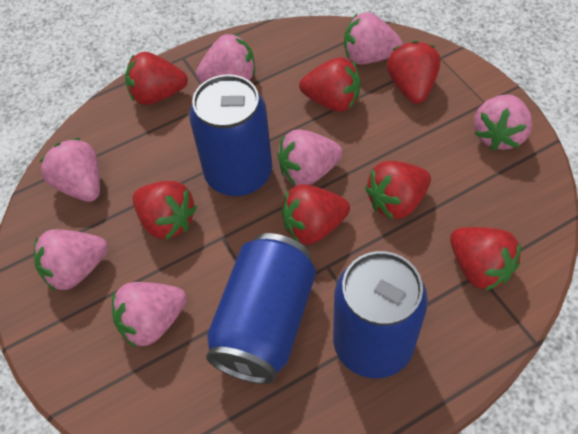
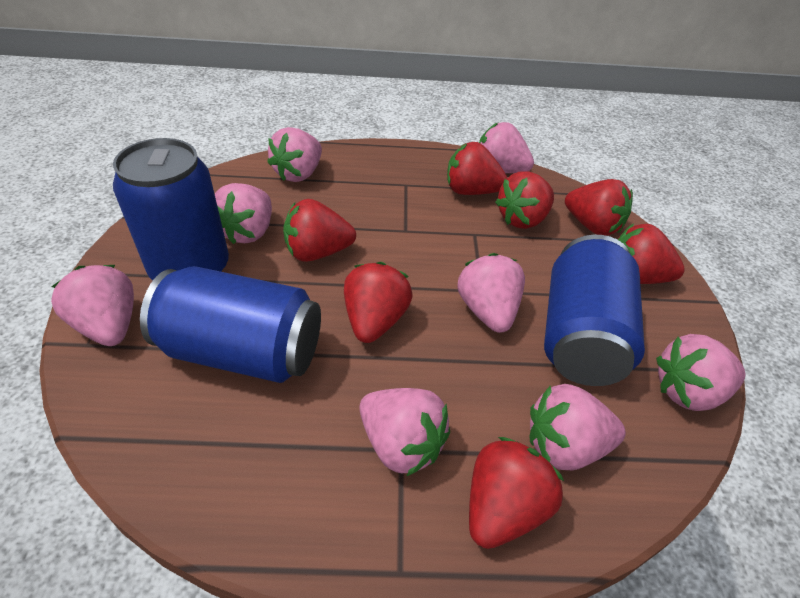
pink strawberry: 7 -> 8

